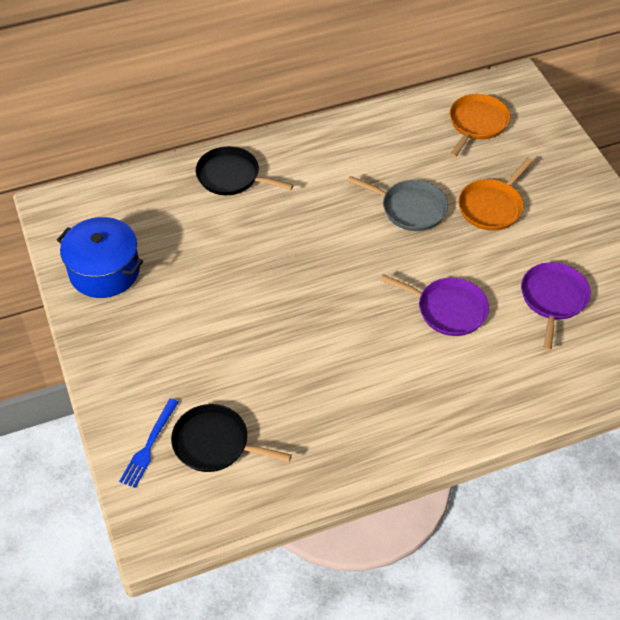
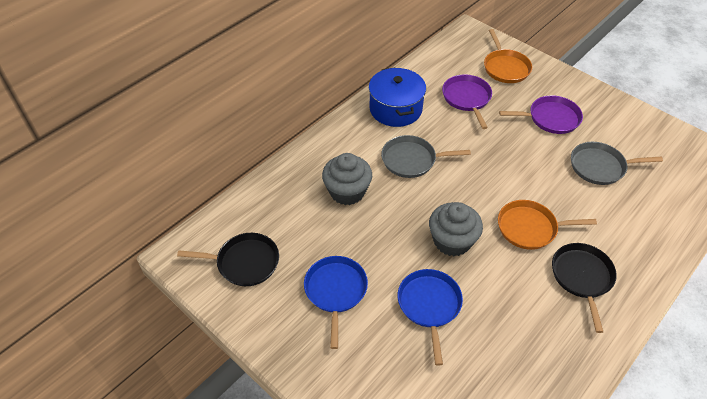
blue fork: 1 -> 0
blue pan: 0 -> 2
grey cupcake: 0 -> 2
grey pan: 1 -> 2

